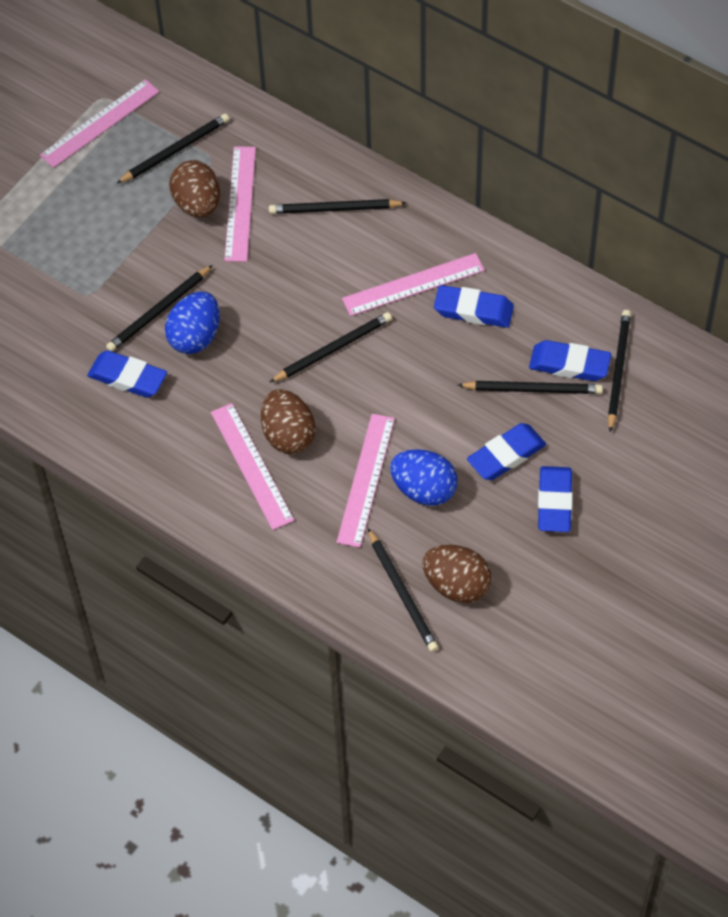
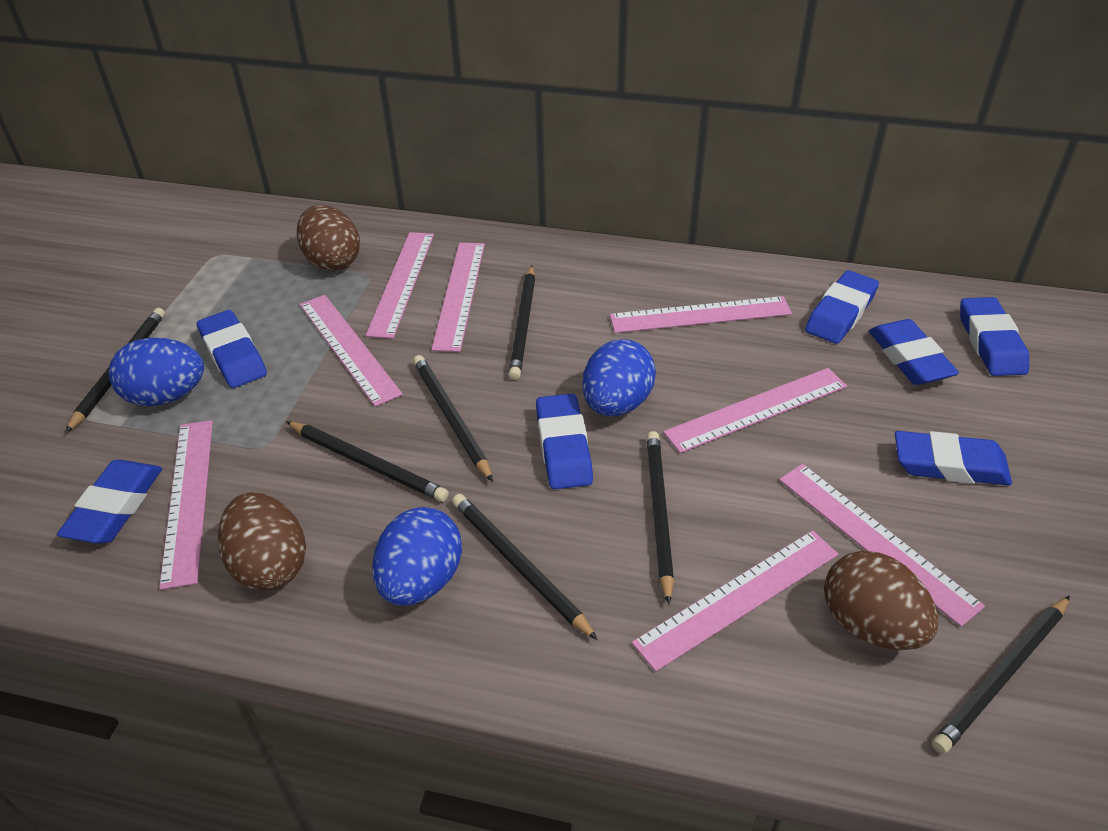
blue egg: 2 -> 3
blue eraser: 5 -> 7
pink ruler: 5 -> 8

